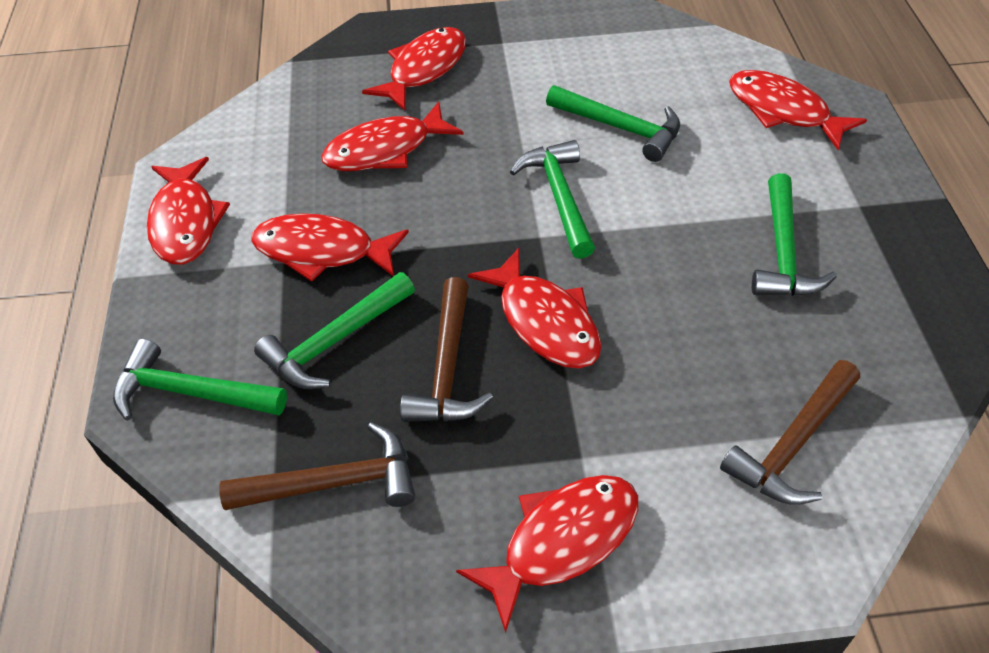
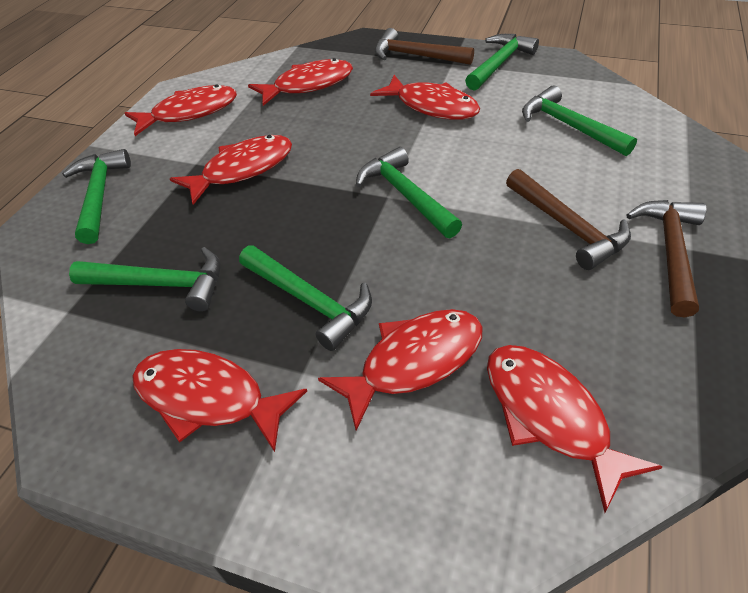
green hammer: 5 -> 6

